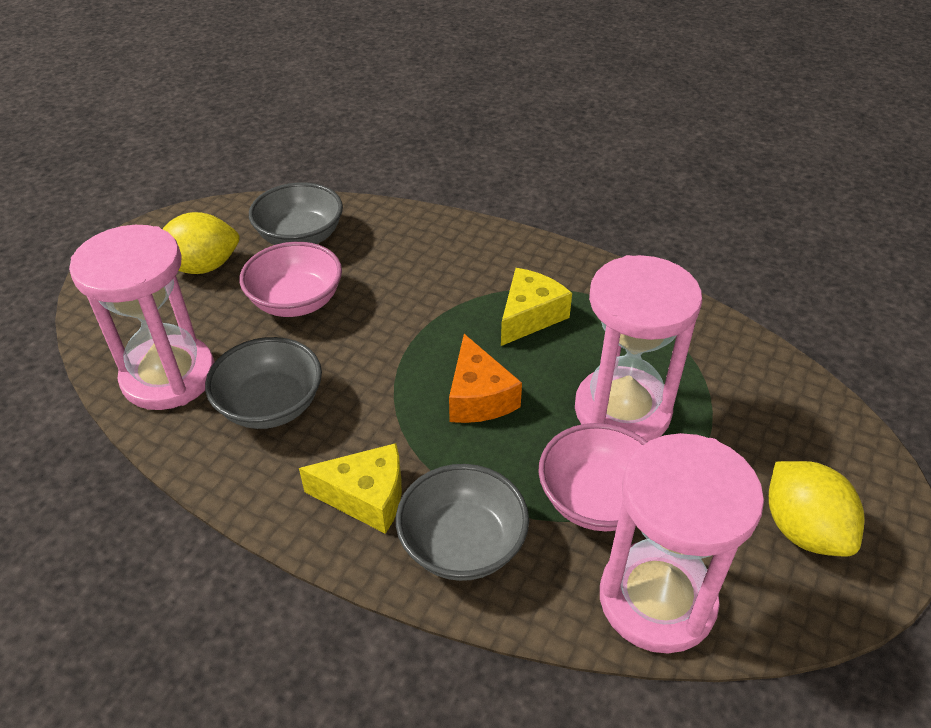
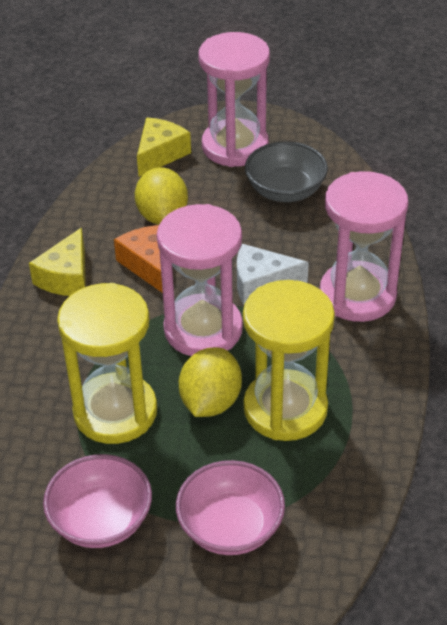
grey bowl: 3 -> 1
white cheese: 0 -> 1
yellow hourglass: 0 -> 2

